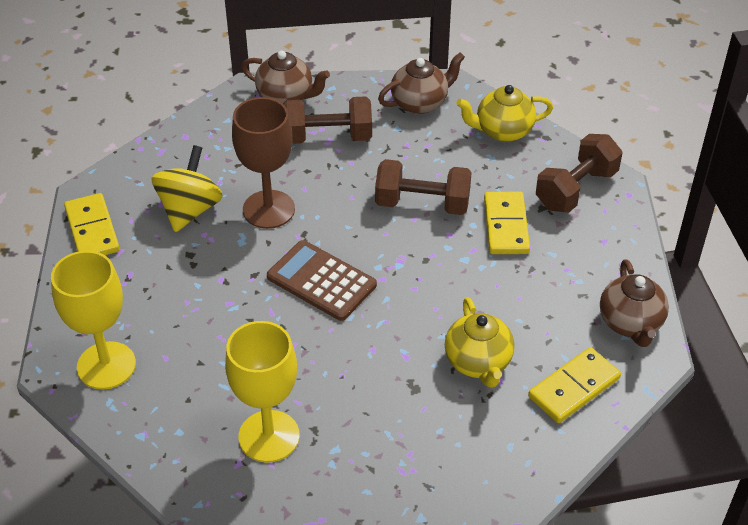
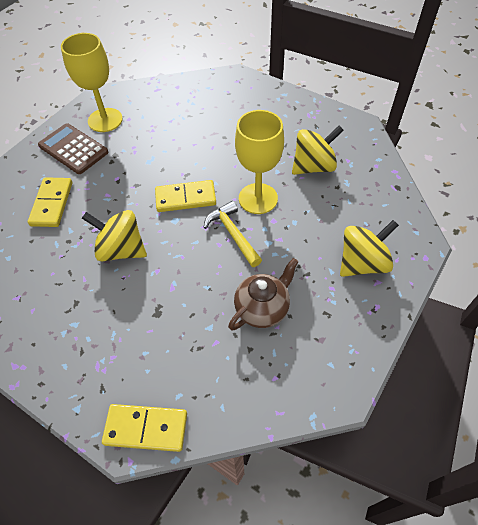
brown dumbbell: 3 -> 0
brown goblet: 1 -> 0
brown teapot: 3 -> 1
yellow hammer: 0 -> 1
yellow spinning top: 1 -> 3
yellow teapot: 2 -> 0

